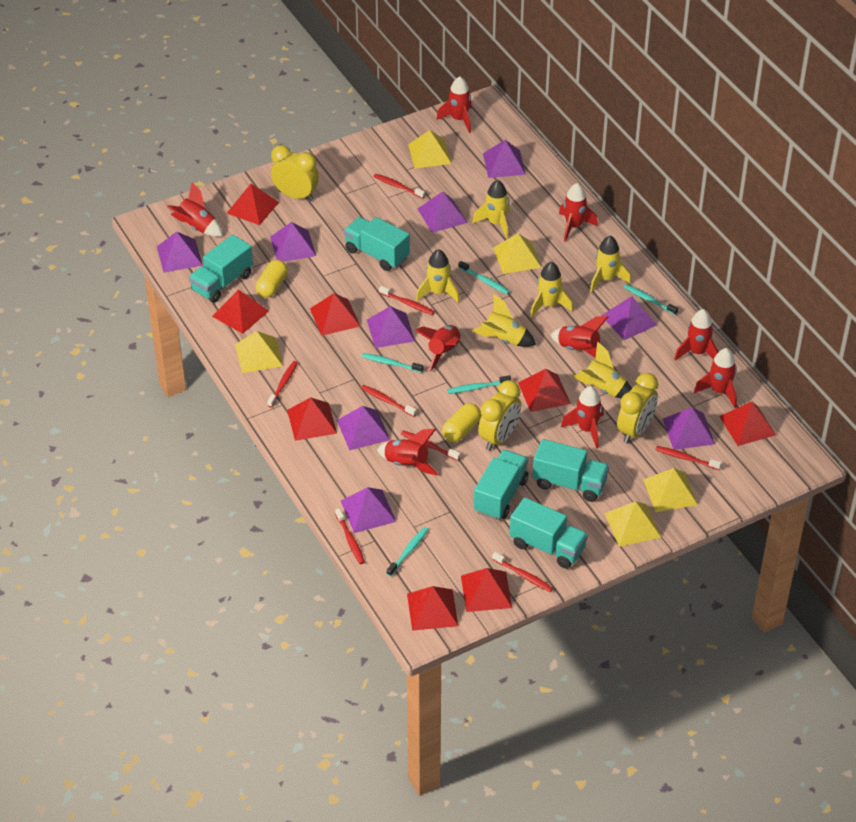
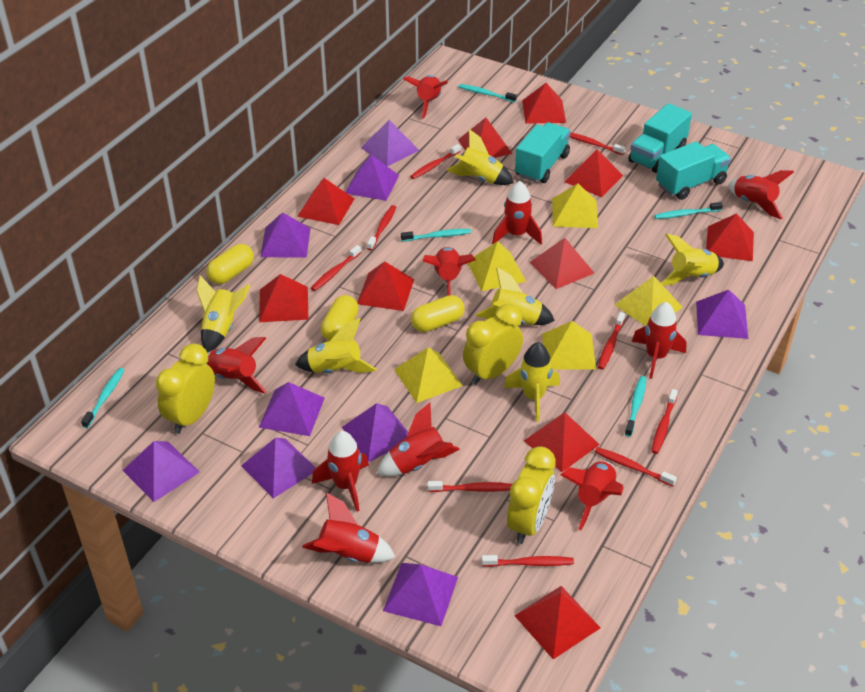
red pyramid: 8 -> 10
red rocket: 9 -> 10
red toothbrush: 8 -> 9
turquoise truck: 5 -> 3
yellow capsule: 2 -> 3

